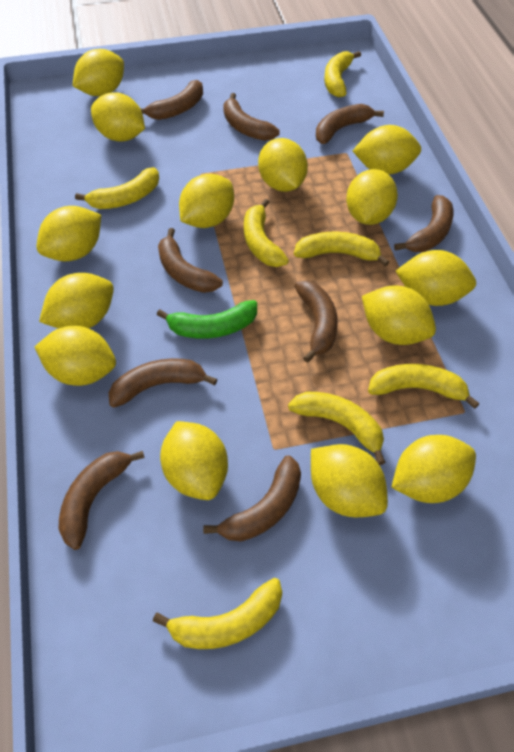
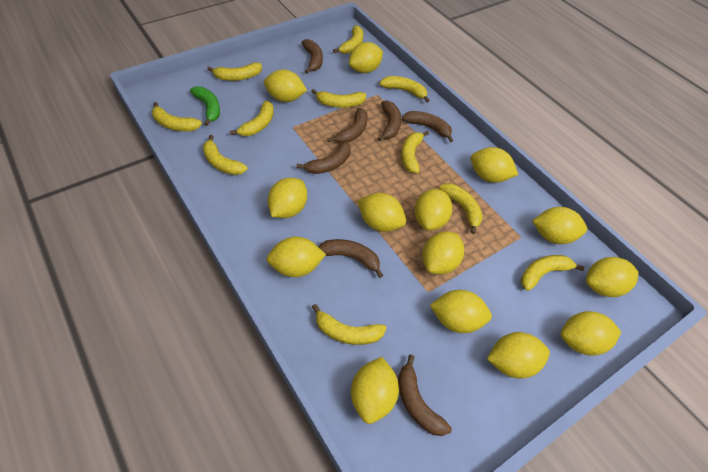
brown banana: 9 -> 7
yellow banana: 7 -> 11

